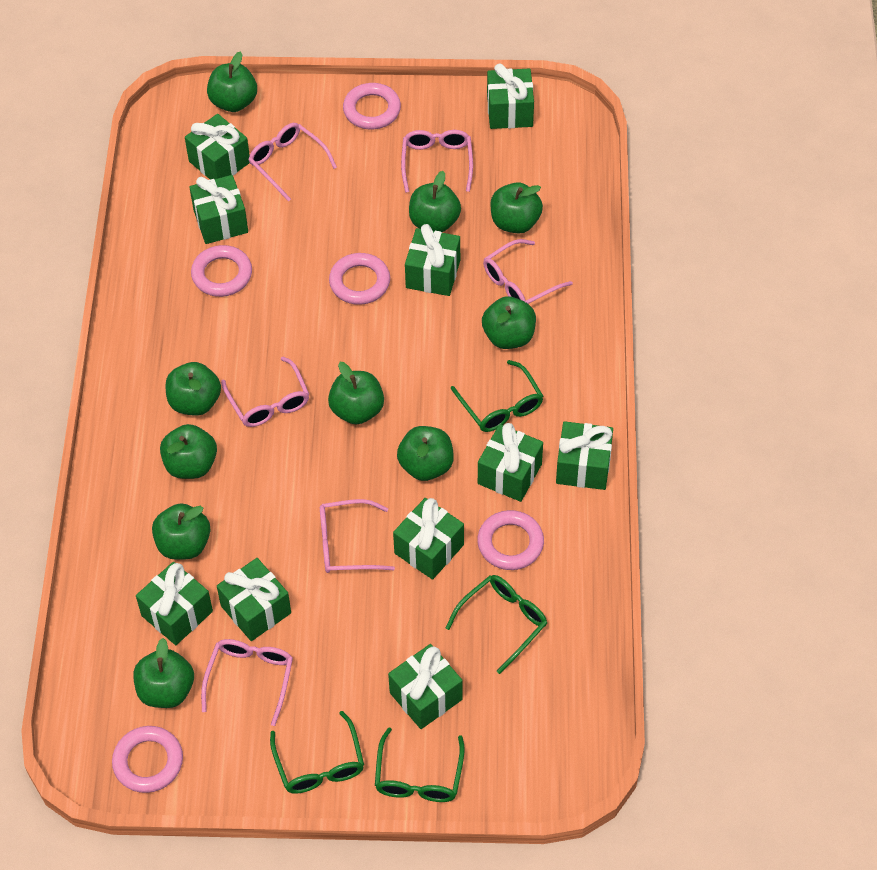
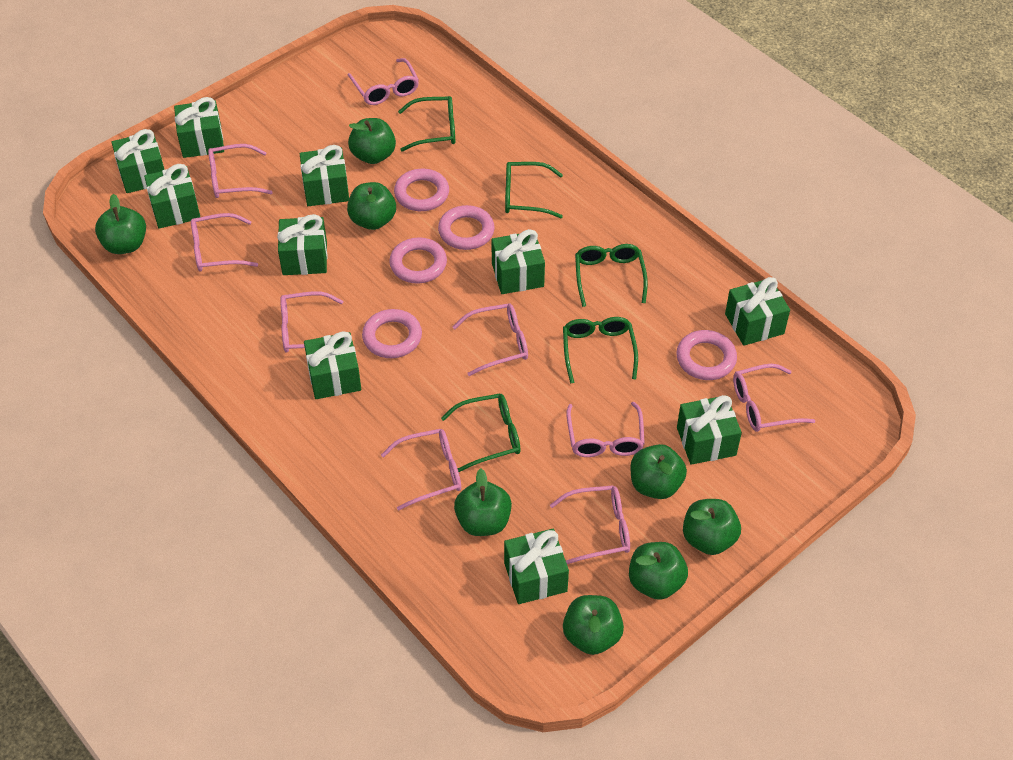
green apple: 10 -> 8
green glasses: 4 -> 5
pink glasses: 6 -> 9

